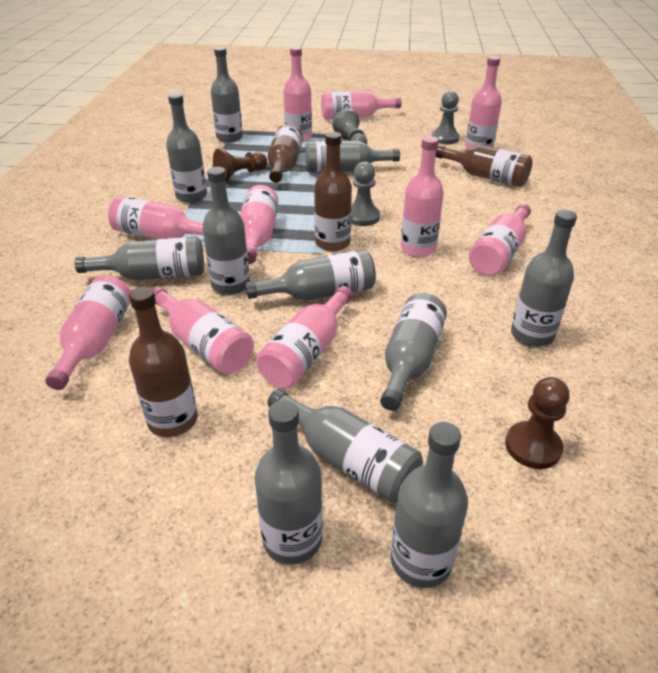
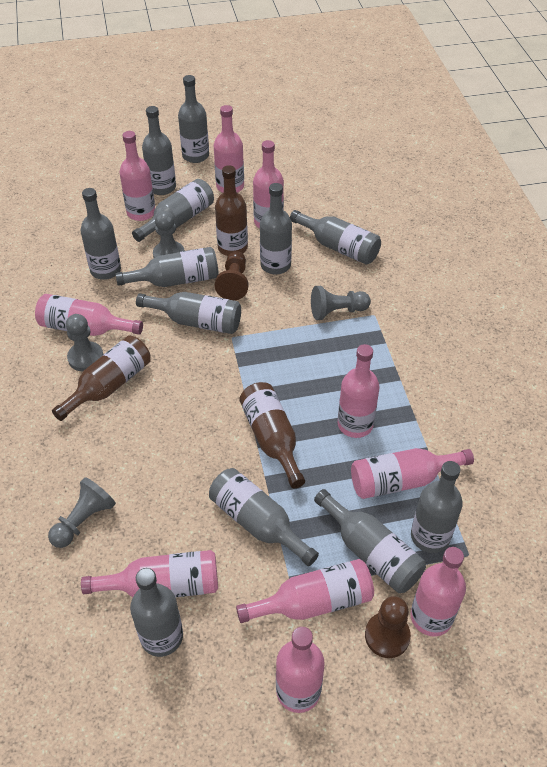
brown bottle: 4 -> 3
grey bottle: 11 -> 12
grey pawn: 3 -> 4

